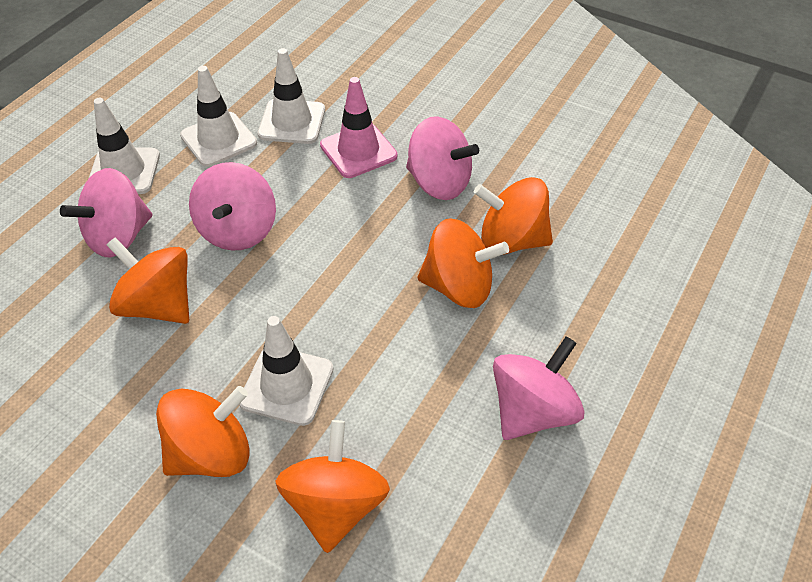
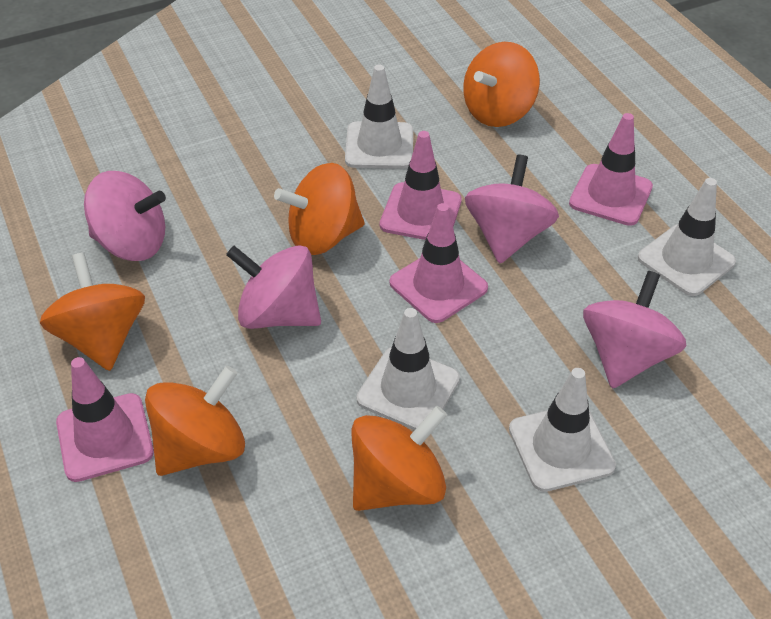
pink traffic cone: 1 -> 4

